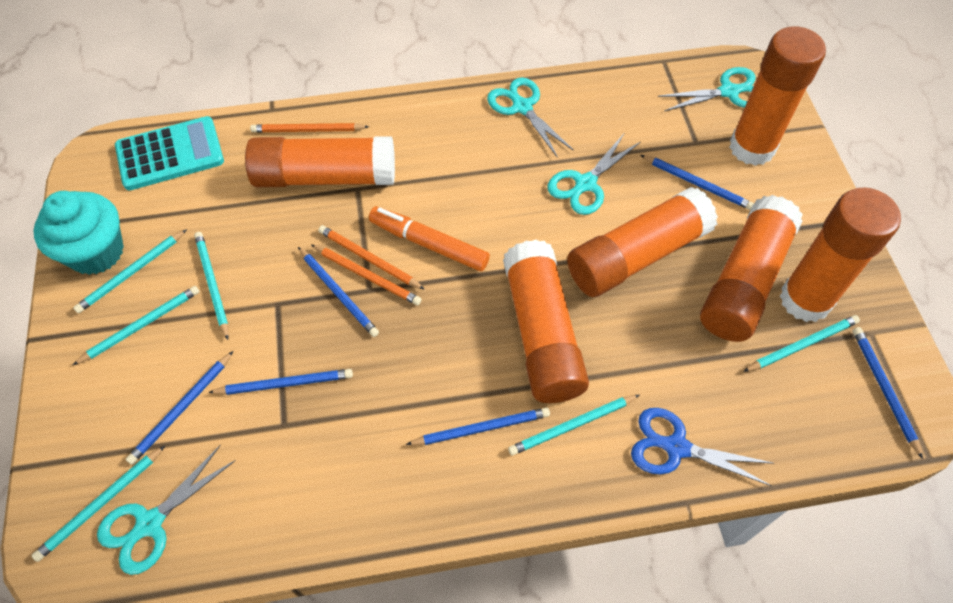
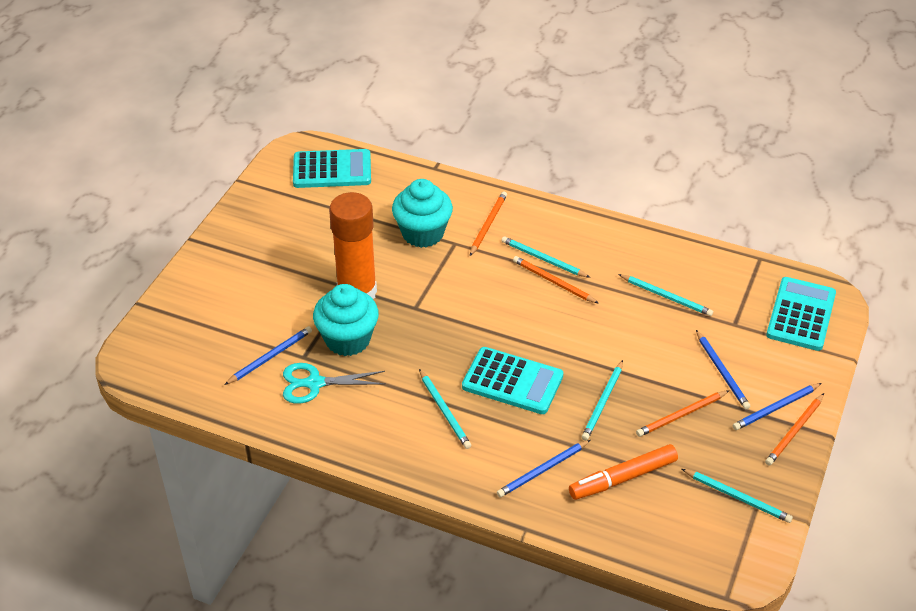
blue pencil: 6 -> 4
blue scissors: 1 -> 0
orange glue stick: 6 -> 1
orange pencil: 3 -> 4
turquoise calculator: 1 -> 3
turquoise cupcake: 1 -> 2
turquoise pencil: 6 -> 5
turquoise scissors: 4 -> 1

